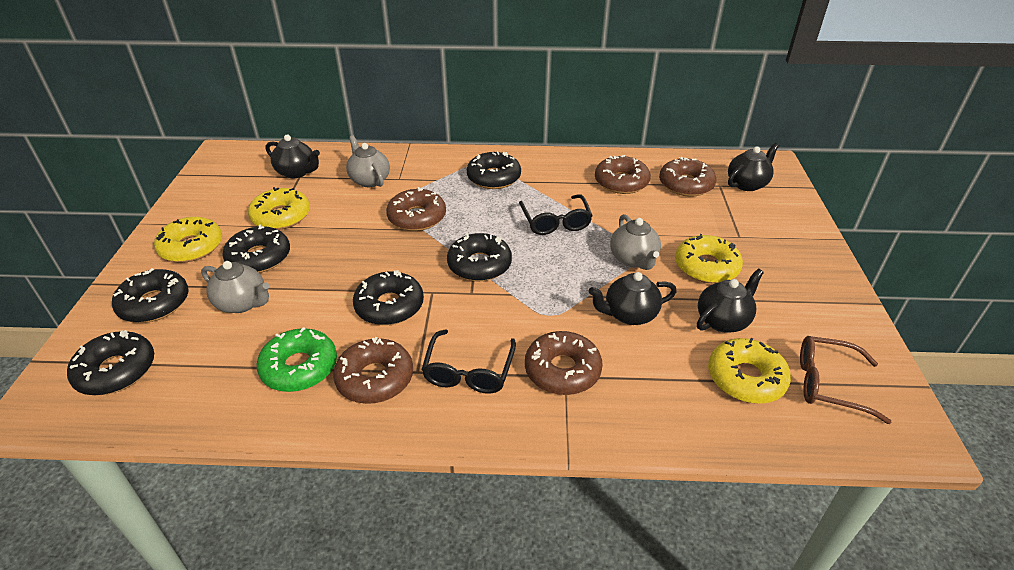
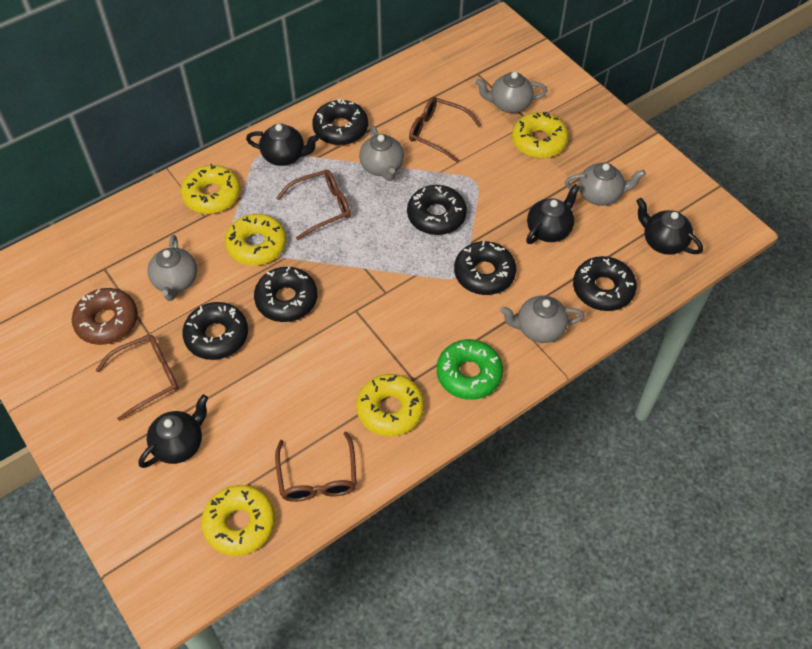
black glasses: 2 -> 0
brown donut: 5 -> 1
brown glasses: 1 -> 4
grey teapot: 3 -> 5
yellow donut: 4 -> 5

